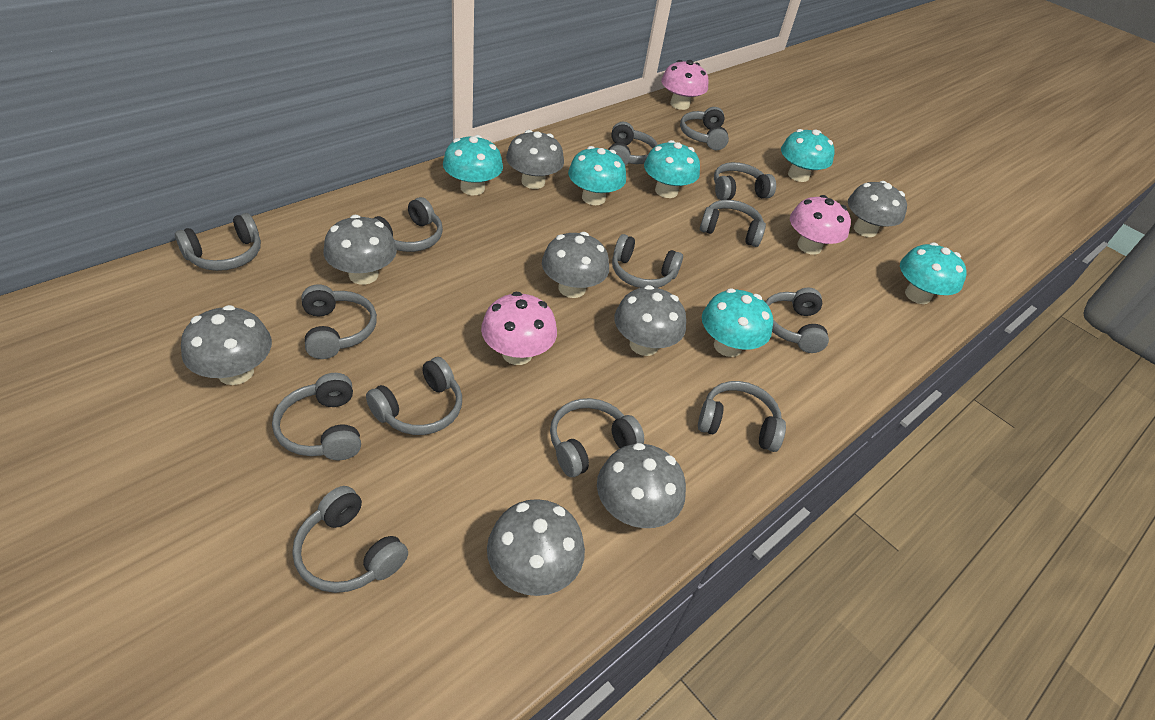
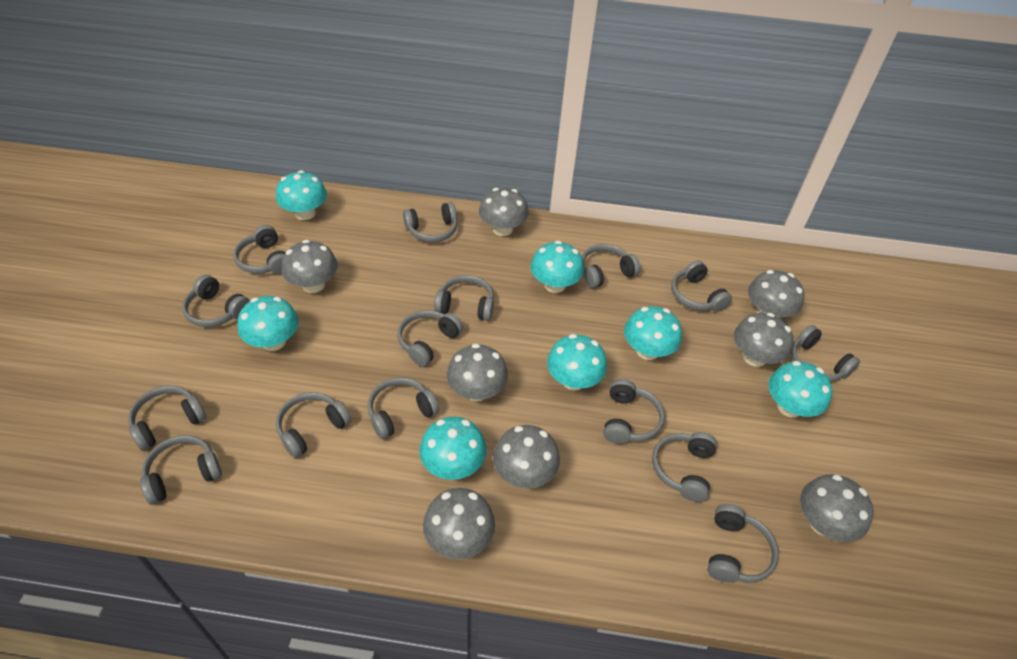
grey headphones: 14 -> 15
pink mushroom: 3 -> 0
turquoise mushroom: 6 -> 7

